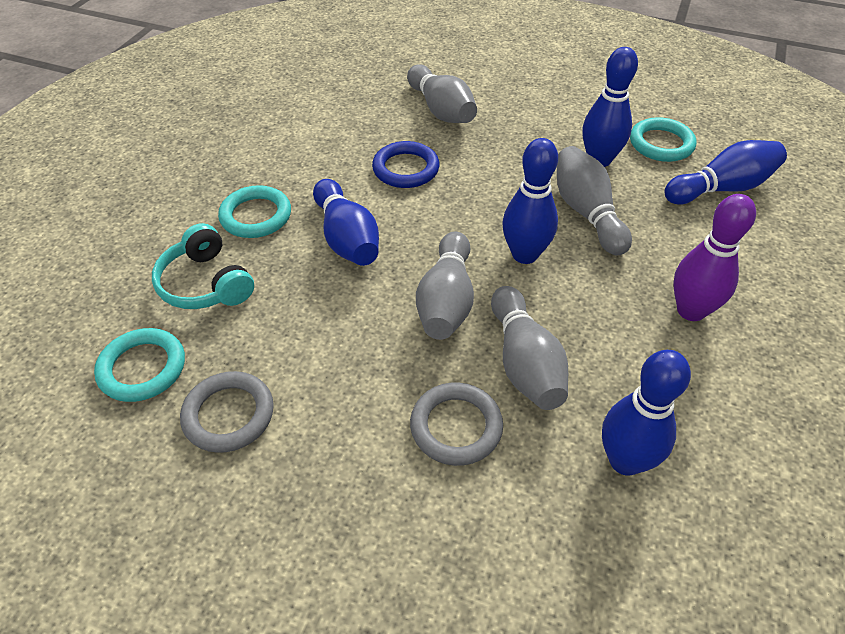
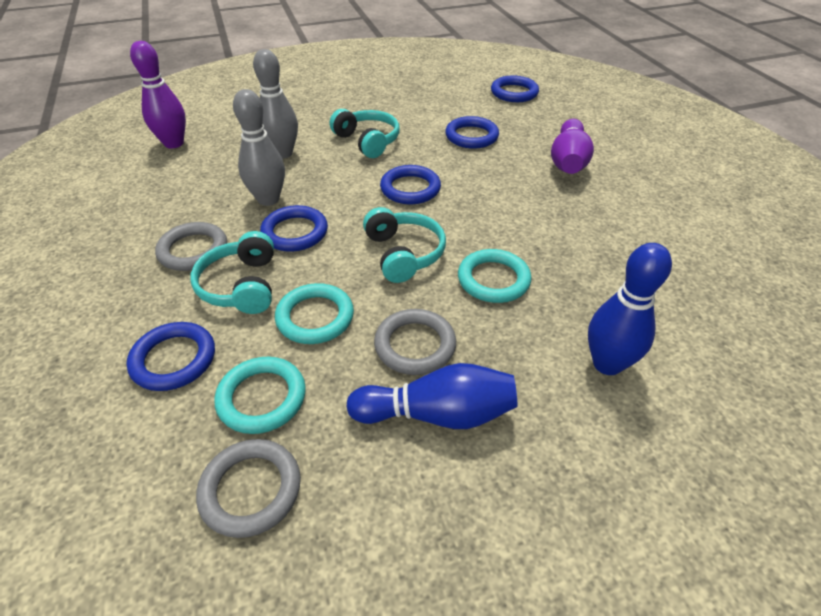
blue bowling pin: 5 -> 2
blue ring: 1 -> 5
grey bowling pin: 4 -> 2
grey ring: 2 -> 3
purple bowling pin: 1 -> 2
turquoise headphones: 1 -> 3

